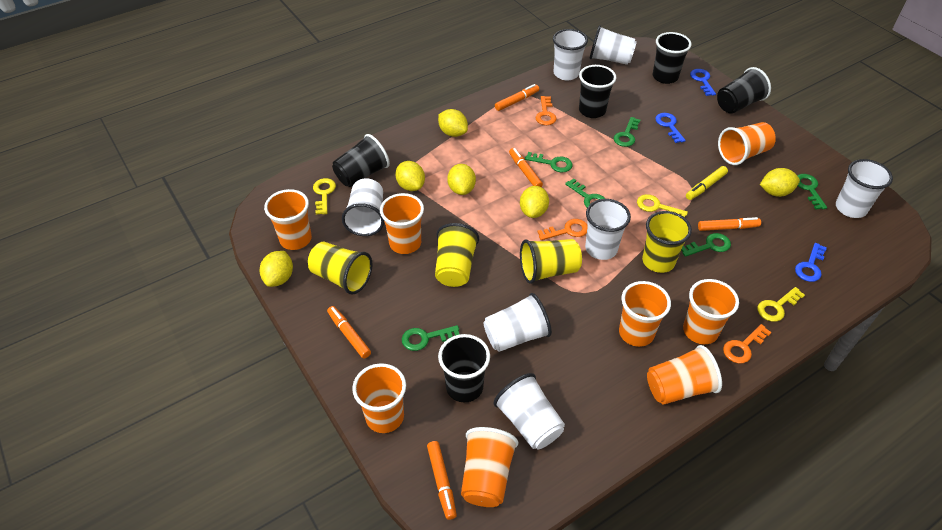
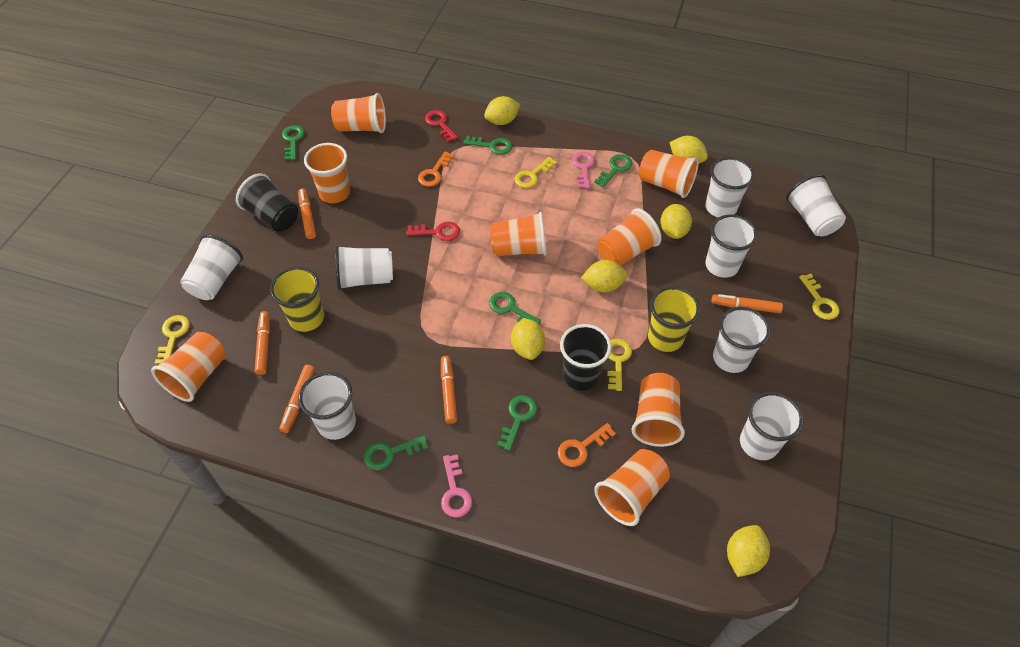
black cup: 5 -> 2
blue key: 3 -> 0
orange key: 3 -> 2
pink key: 0 -> 2
red key: 0 -> 2
white cup: 7 -> 8
yellow cup: 4 -> 2
yellow key: 3 -> 4
yellow marker: 1 -> 0

